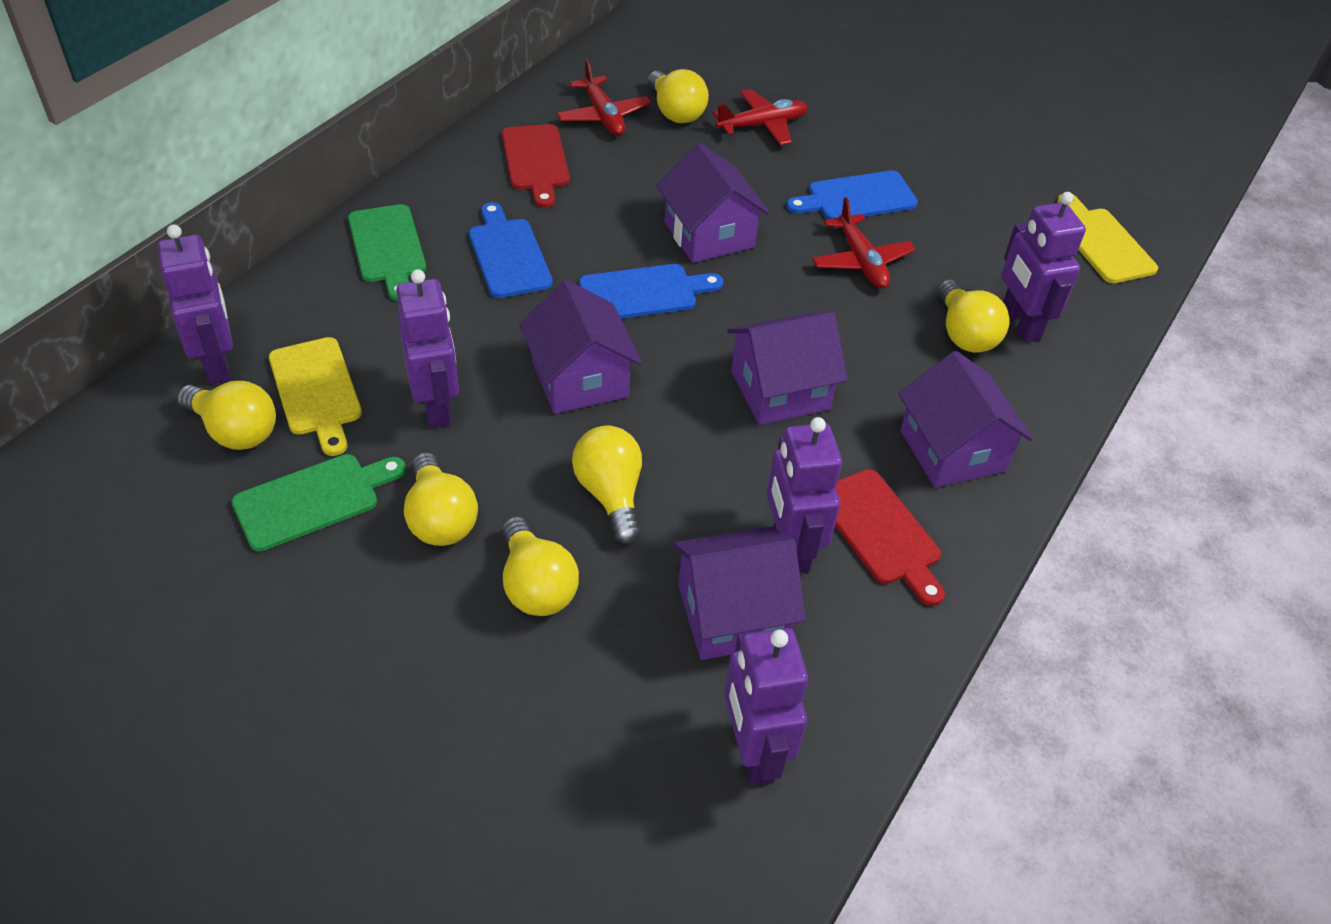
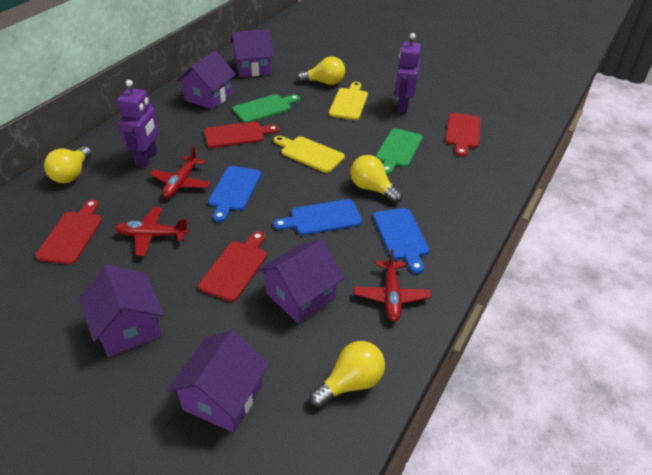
purple robot: 5 -> 2
red cutting board: 2 -> 4
yellow light bulb: 6 -> 4

